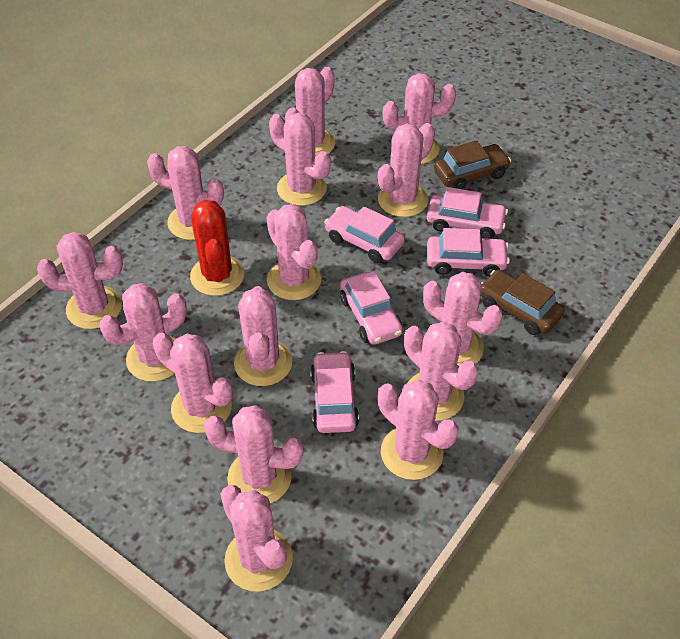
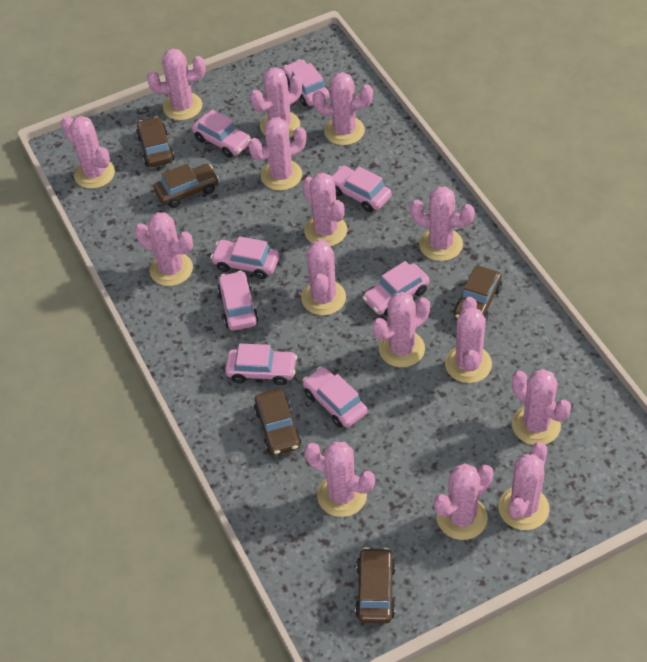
brown car: 2 -> 5
pink car: 5 -> 8
red cactus: 1 -> 0

